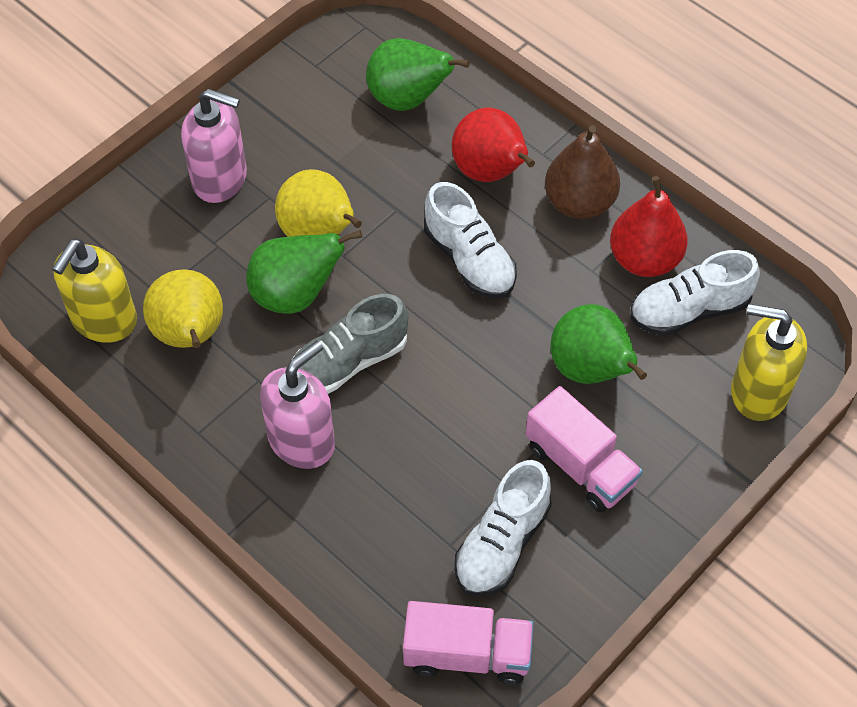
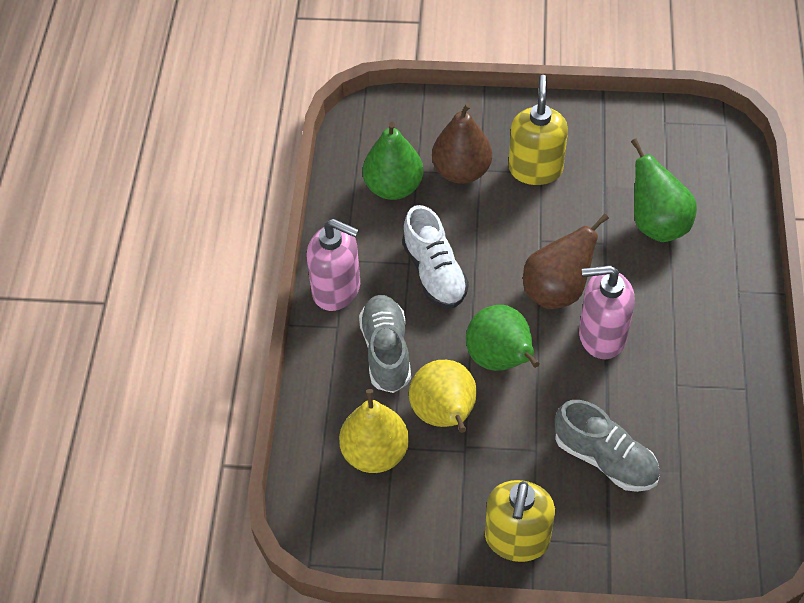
brown pear: 1 -> 2
grey shoe: 1 -> 2
pink truck: 2 -> 0
red pear: 2 -> 0
white shoe: 3 -> 1

